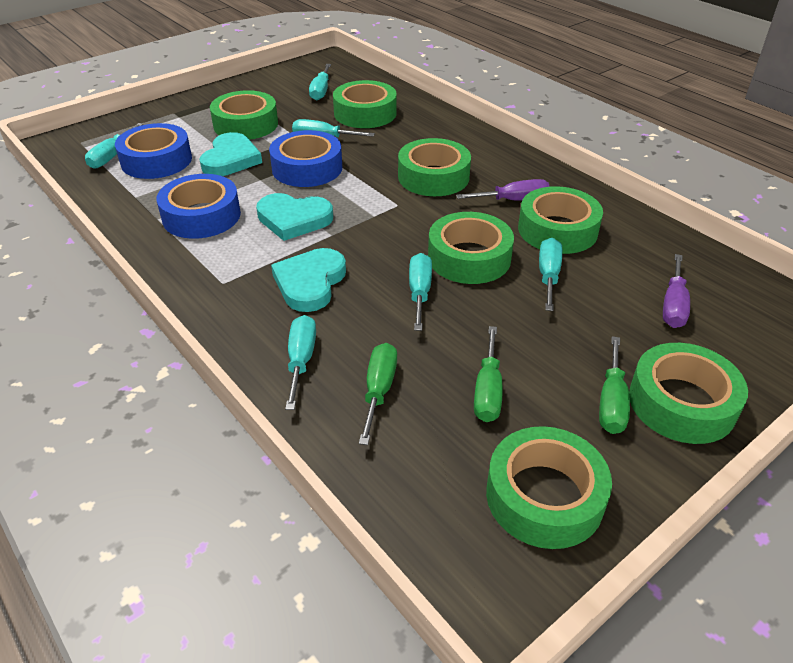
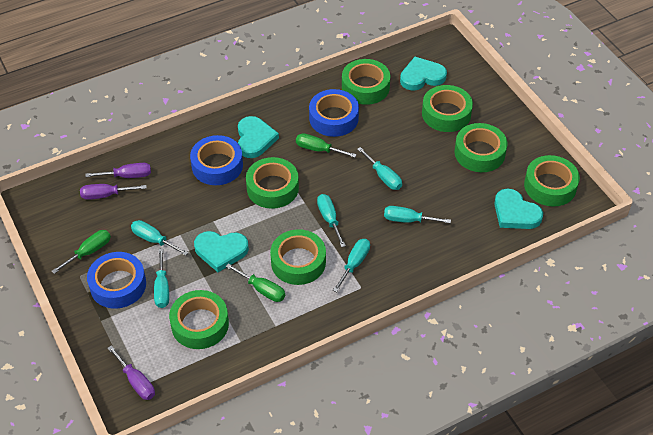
purple screwdriver: 2 -> 3
turquoise heart: 3 -> 4

